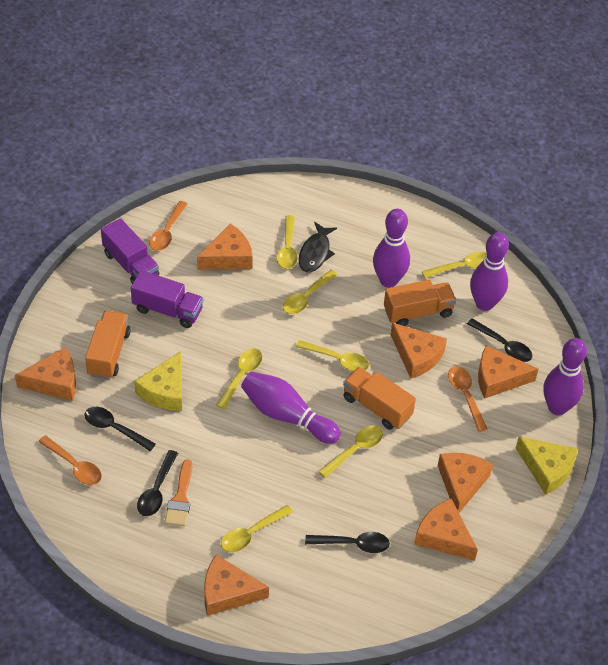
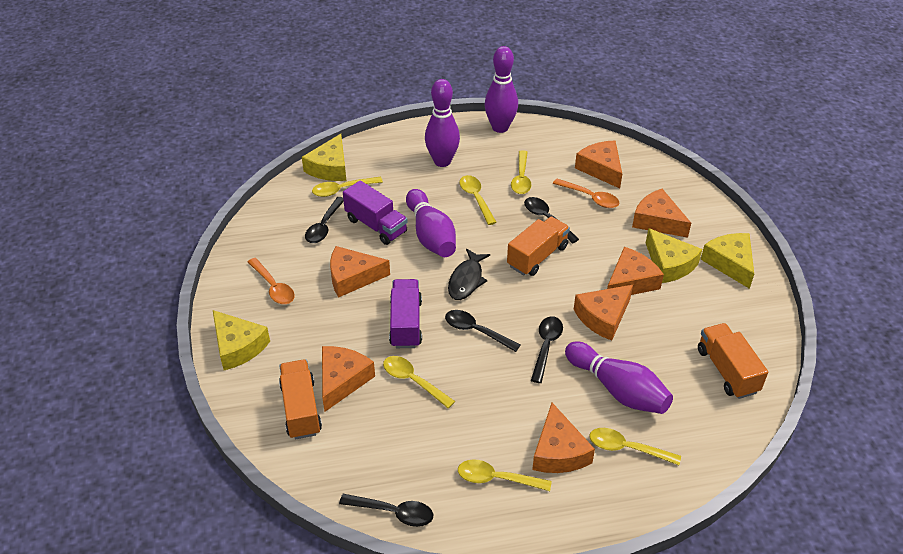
black spoon: 4 -> 5
orange brush: 1 -> 0
orange spoon: 3 -> 2
yellow cheese: 2 -> 4
yellow spoon: 7 -> 6

